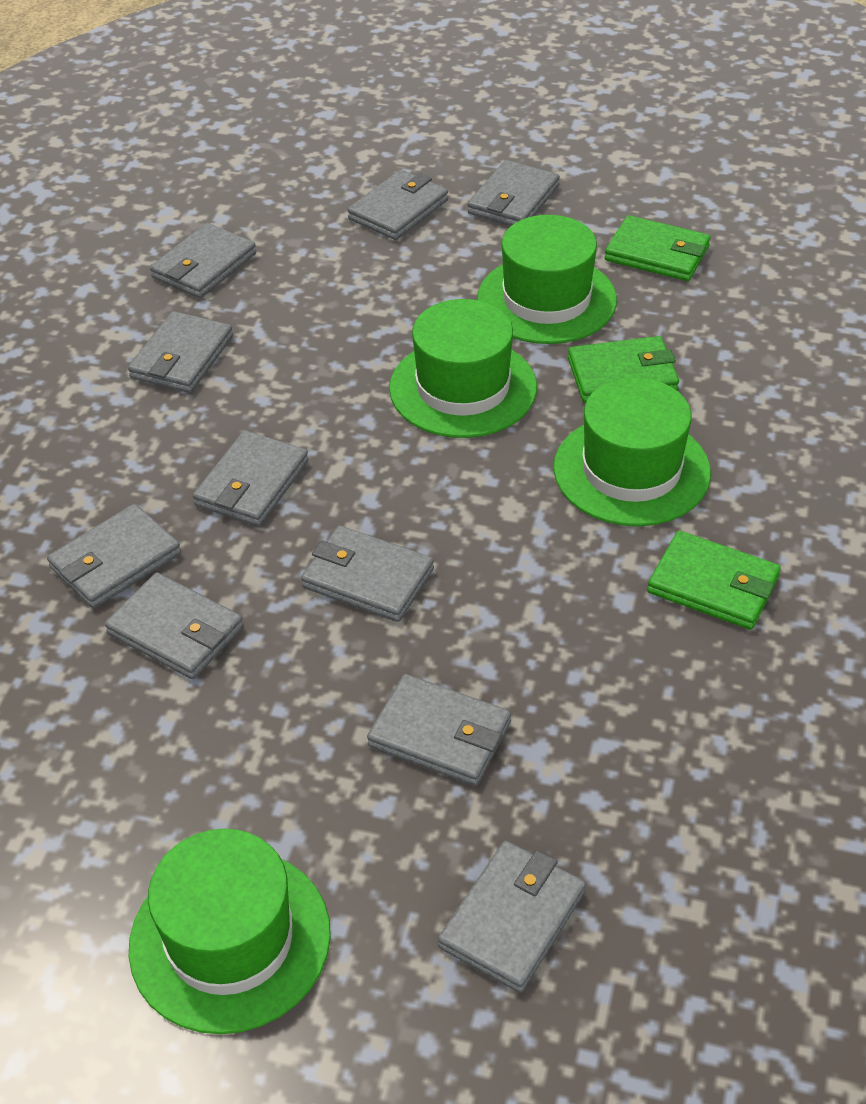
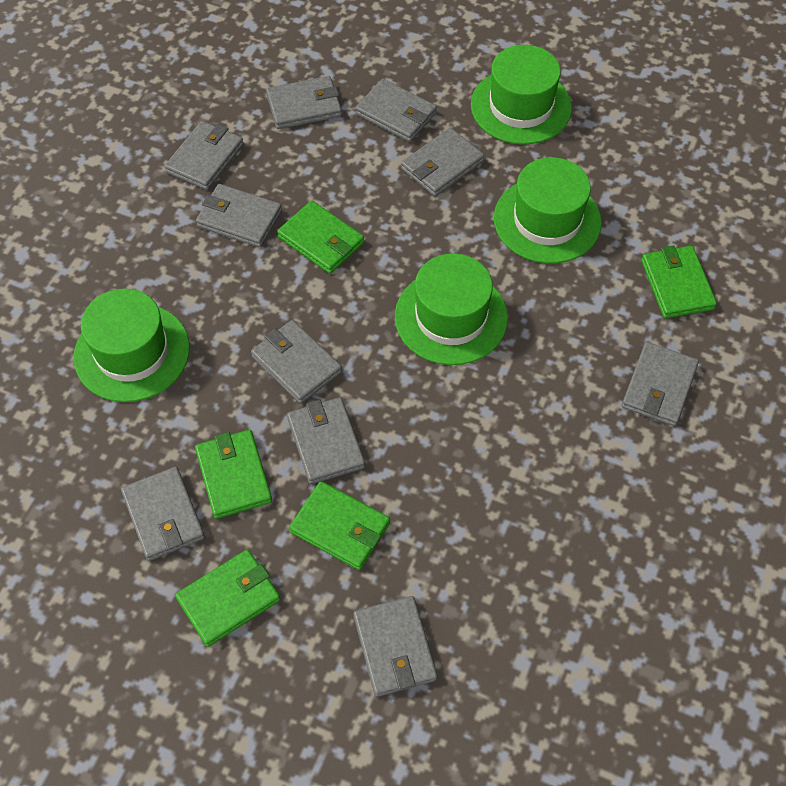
green wallet: 3 -> 5

